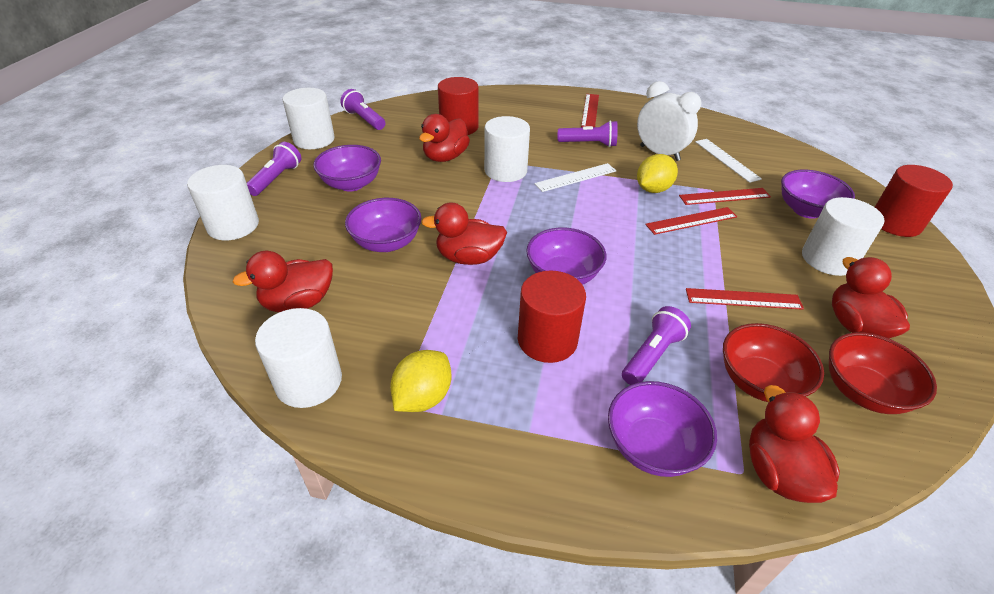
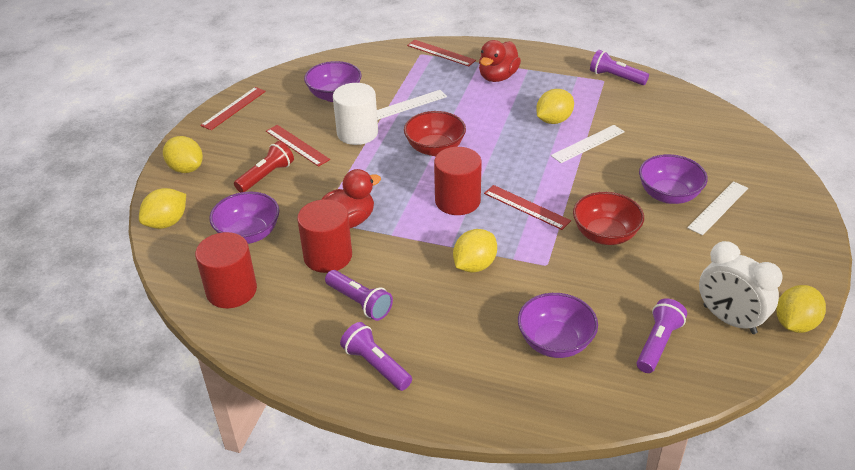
purple bowl: 5 -> 4
red duck: 5 -> 2
red flashlight: 0 -> 1
white cylinder: 5 -> 1
white ruler: 2 -> 3
yellow lemon: 2 -> 5

